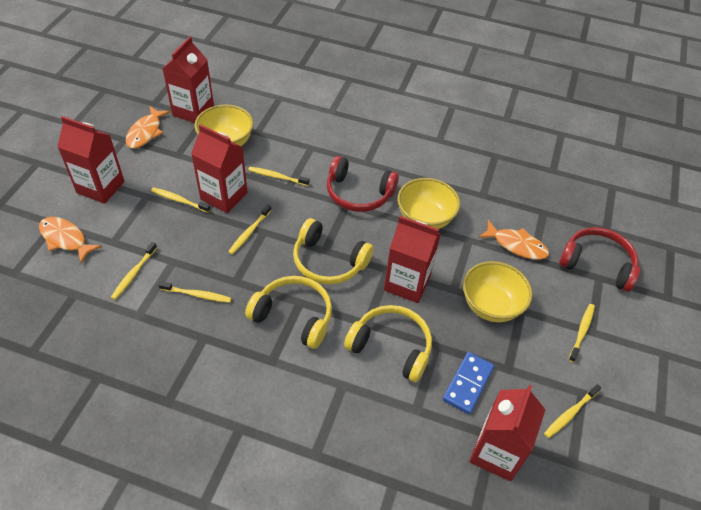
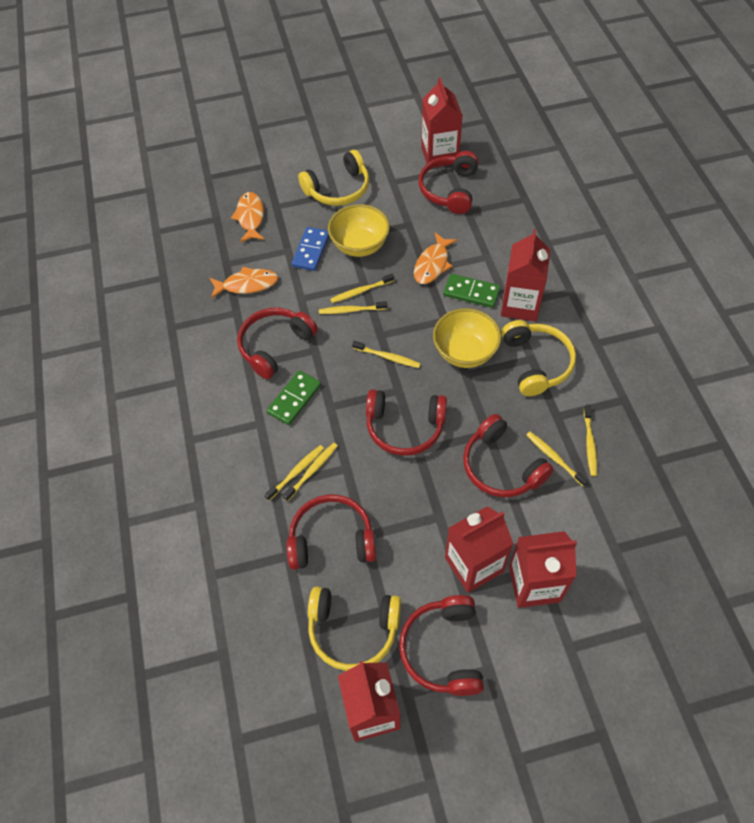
green domino: 0 -> 2
red headphones: 2 -> 6
yellow bowl: 3 -> 2

